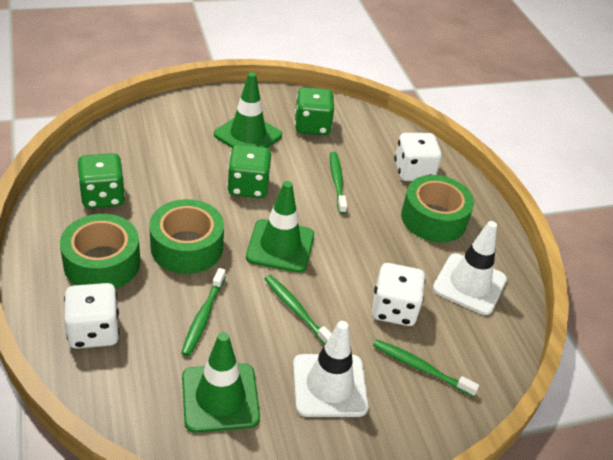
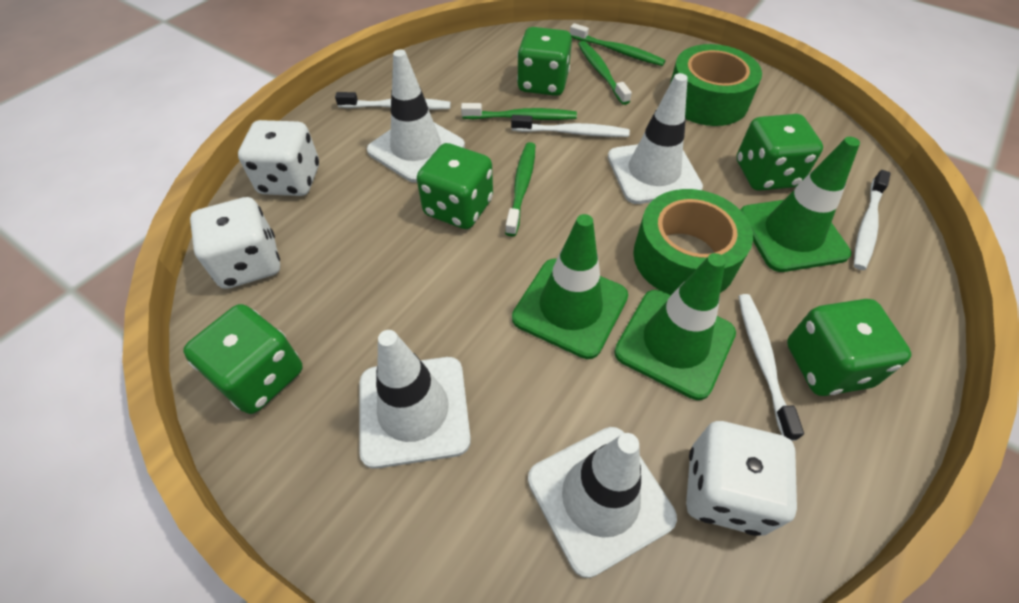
green dice: 3 -> 5
green tape: 3 -> 2
white toothbrush: 0 -> 4
white traffic cone: 2 -> 4

